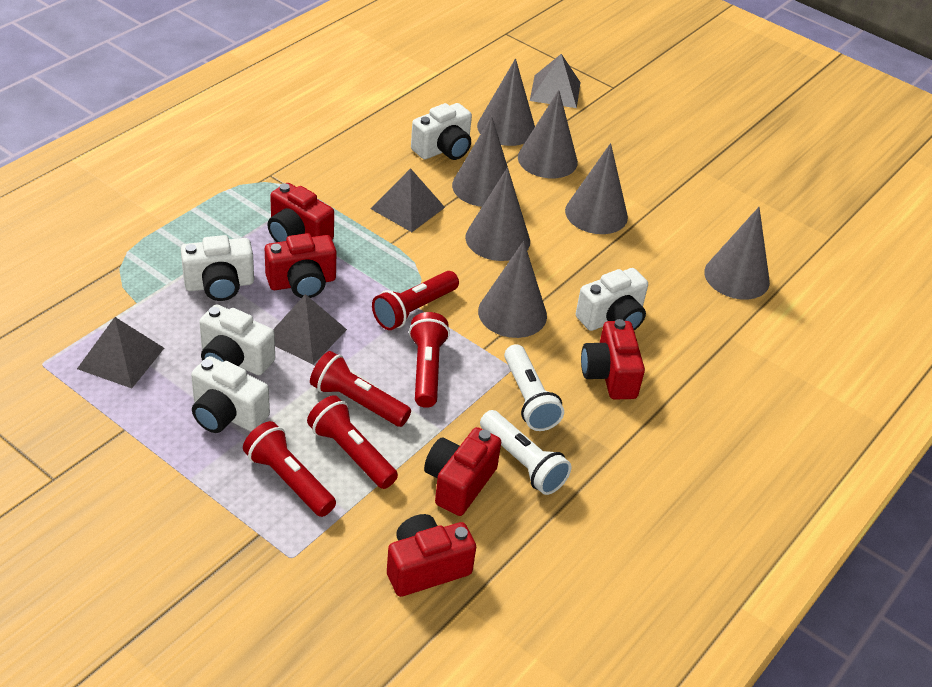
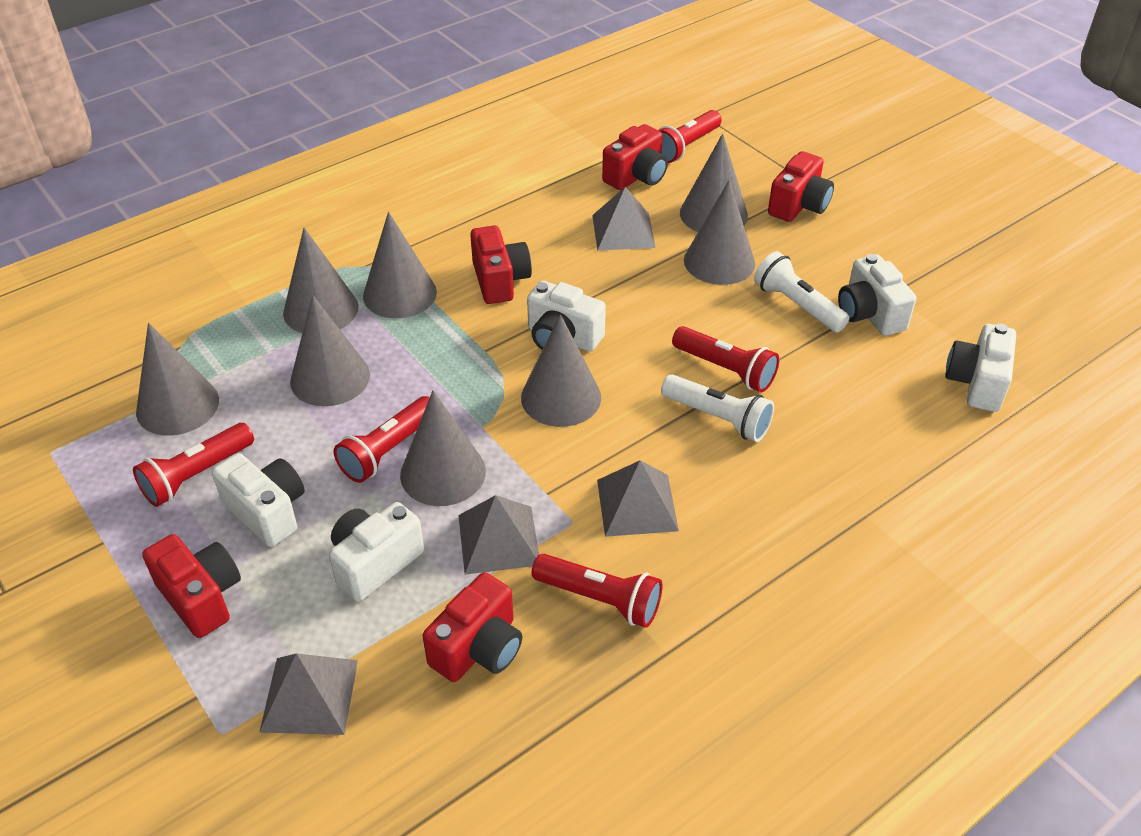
grey cone: 7 -> 8

